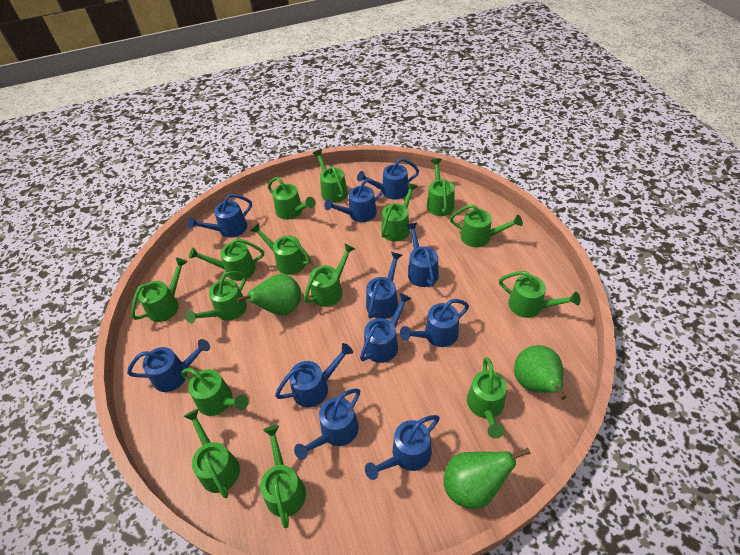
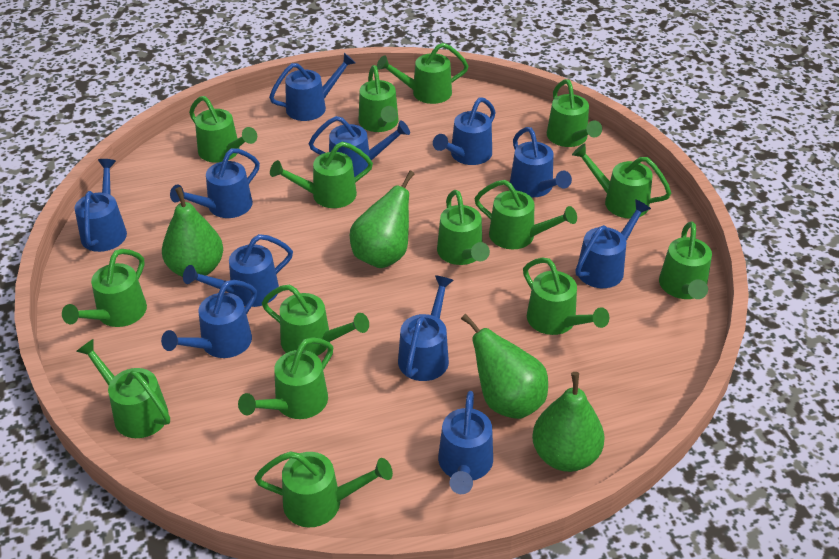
green pear: 3 -> 4

